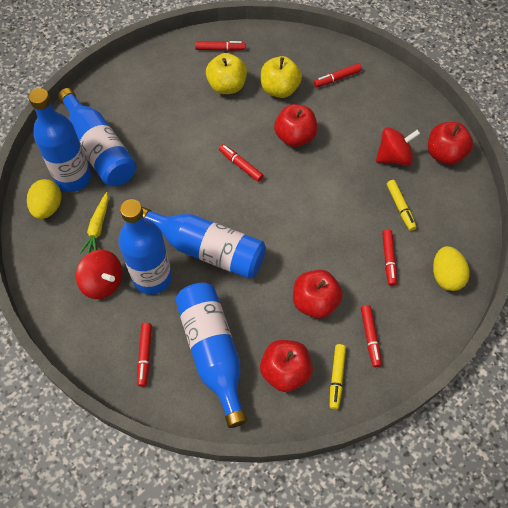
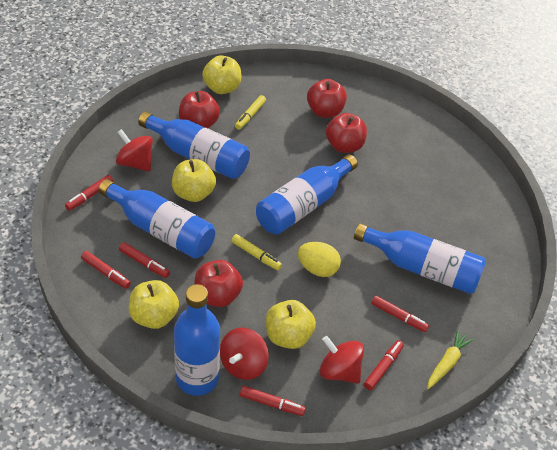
red spinning top: 2 -> 3
yellow apple: 2 -> 4
yellow egg: 2 -> 1

